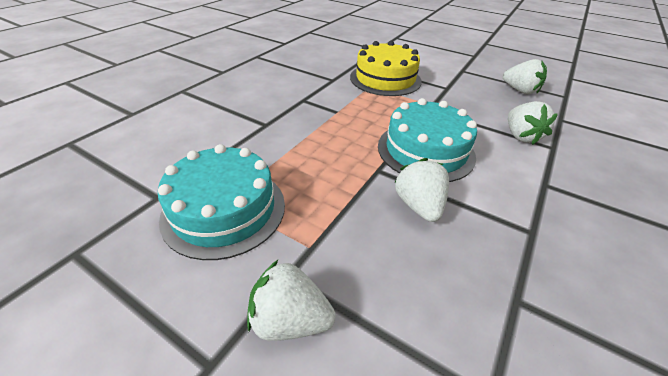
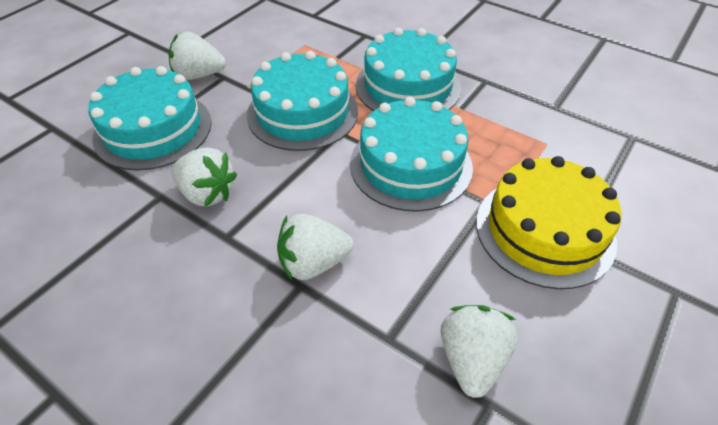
turquoise cake: 2 -> 4

